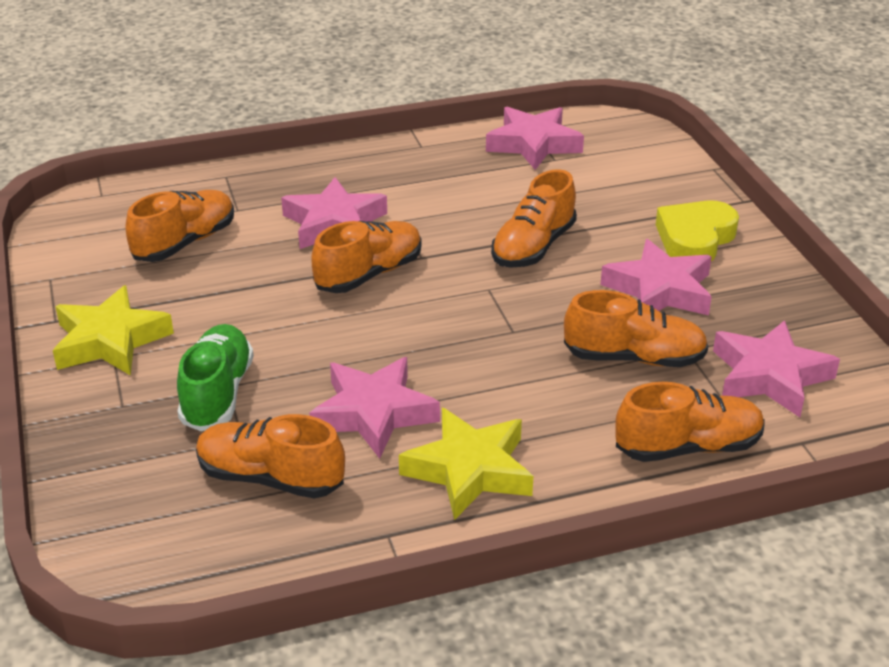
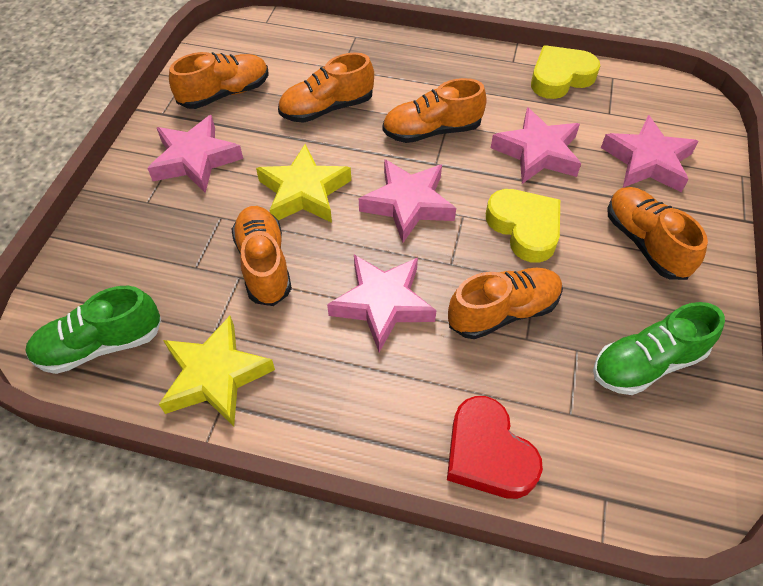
green shoe: 1 -> 2
red heart: 0 -> 1
yellow heart: 1 -> 2

